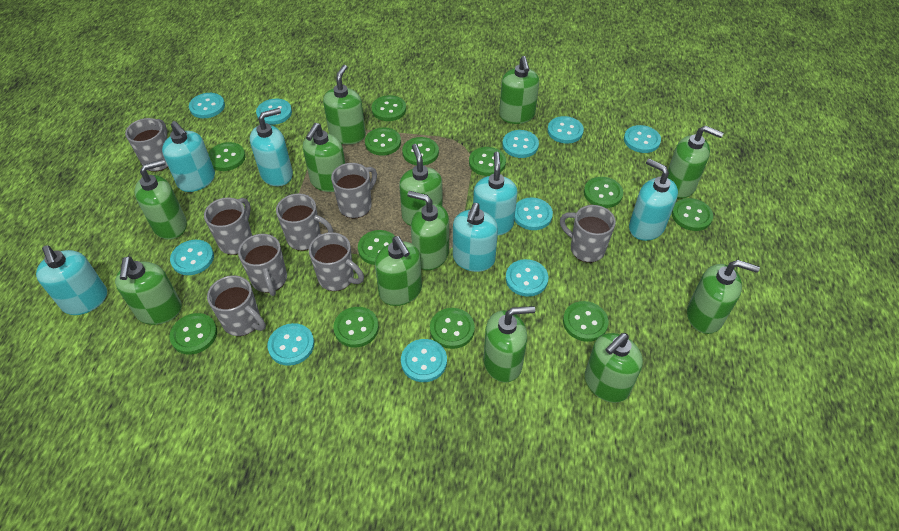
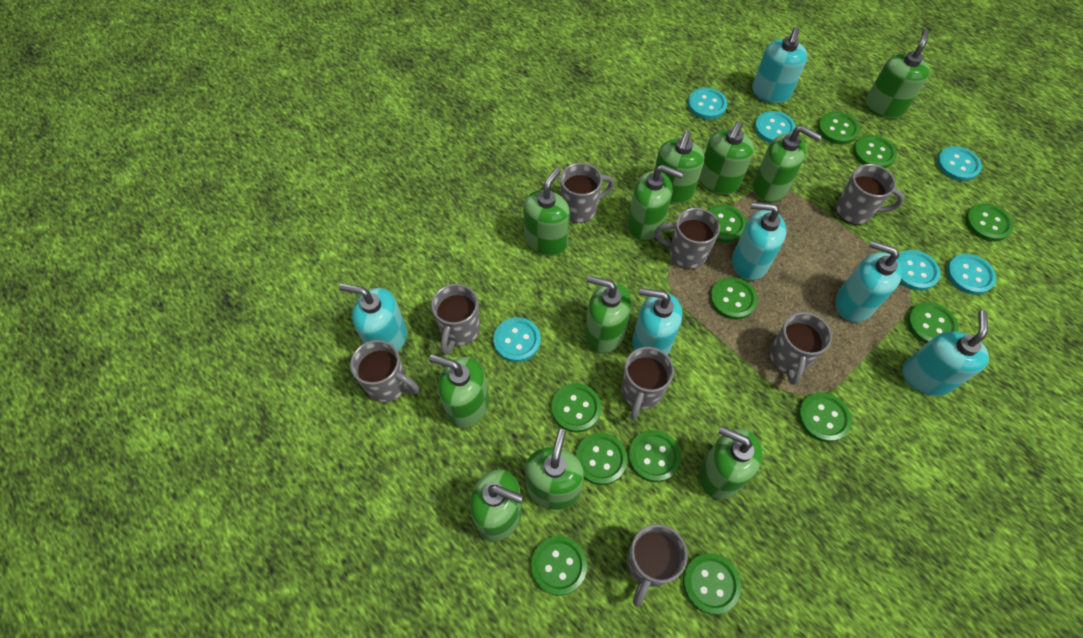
green soap dispenser: 12 -> 11
turquoise button: 10 -> 6

